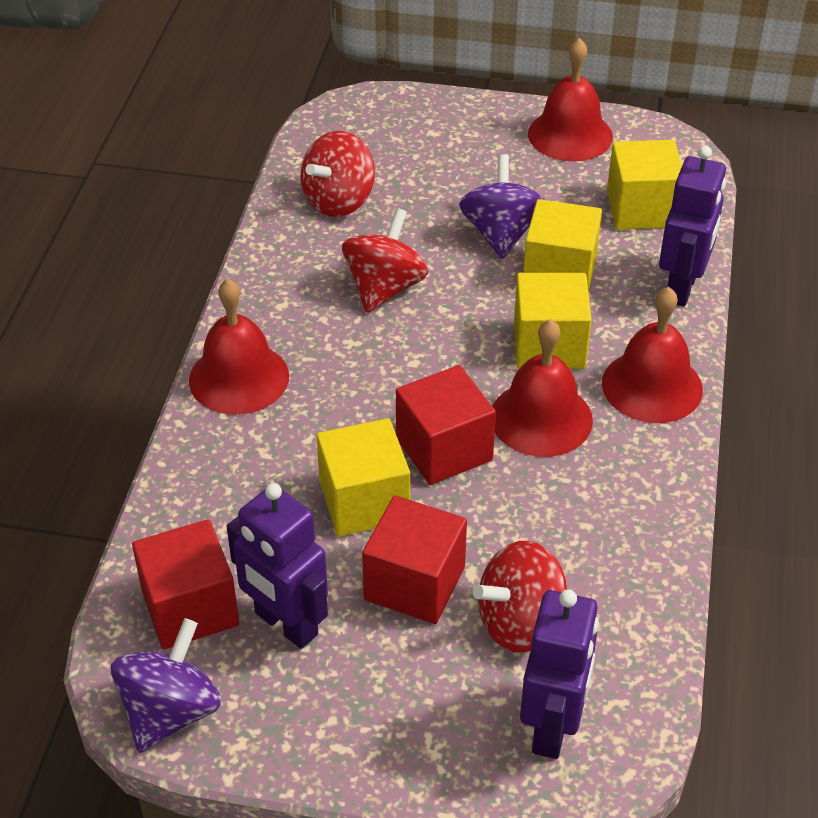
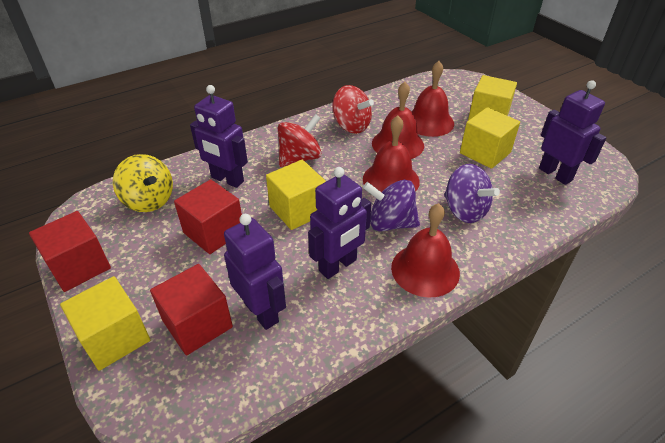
purple robot: 3 -> 4
red spinning top: 3 -> 2
yellow spinning top: 0 -> 1

